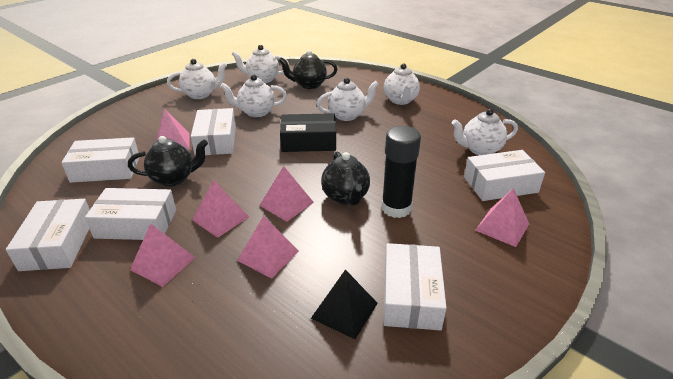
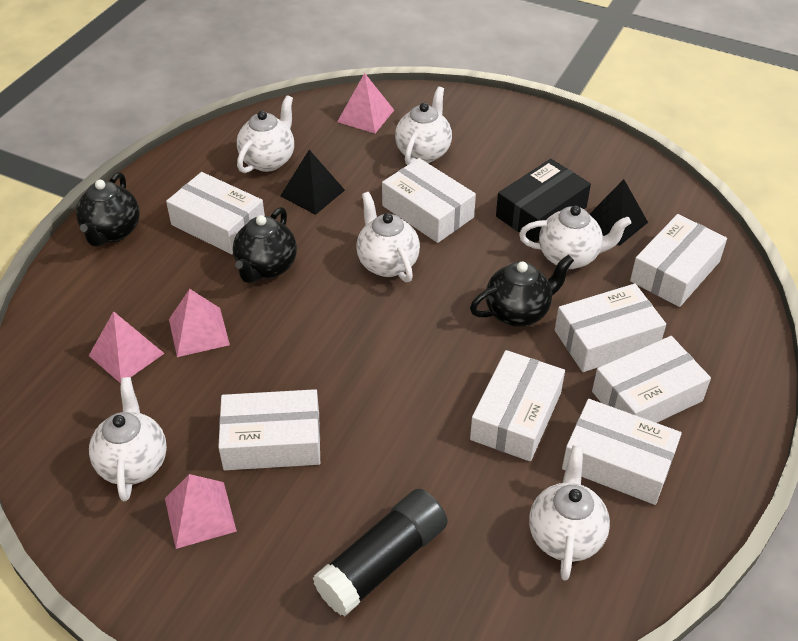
black pyramid: 1 -> 2
pink pyramid: 6 -> 4
white box: 6 -> 8

